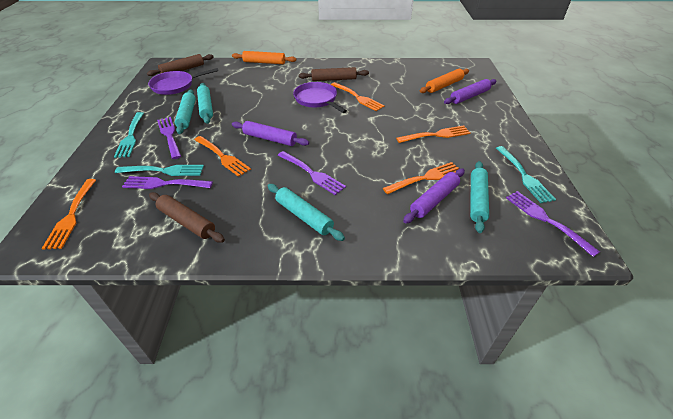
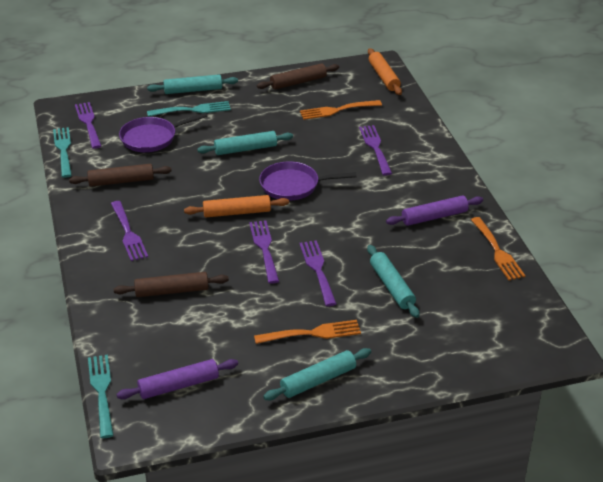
orange fork: 5 -> 3
purple fork: 4 -> 5
purple rolling pin: 3 -> 2

